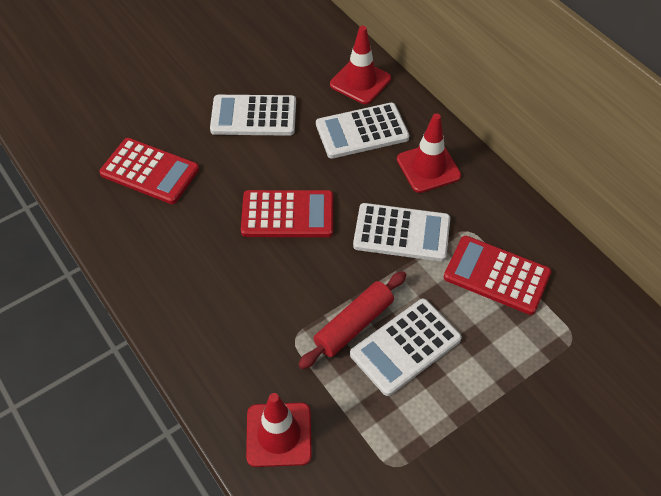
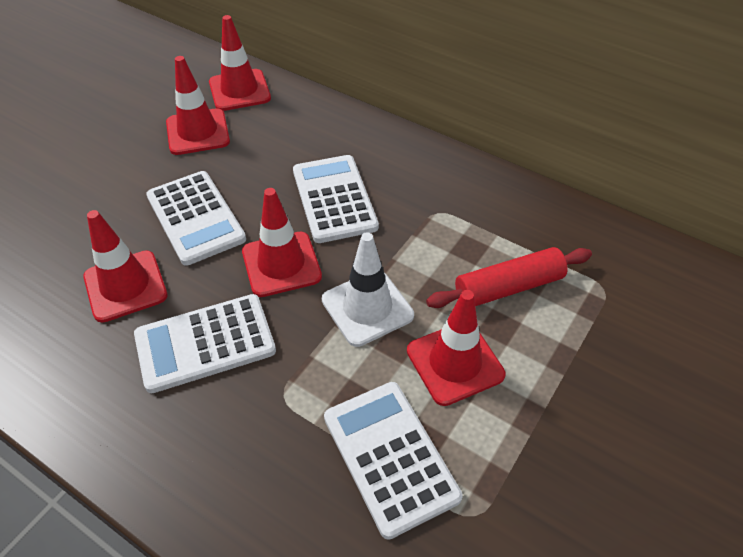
red calculator: 3 -> 0
red traffic cone: 3 -> 5
white traffic cone: 0 -> 1

